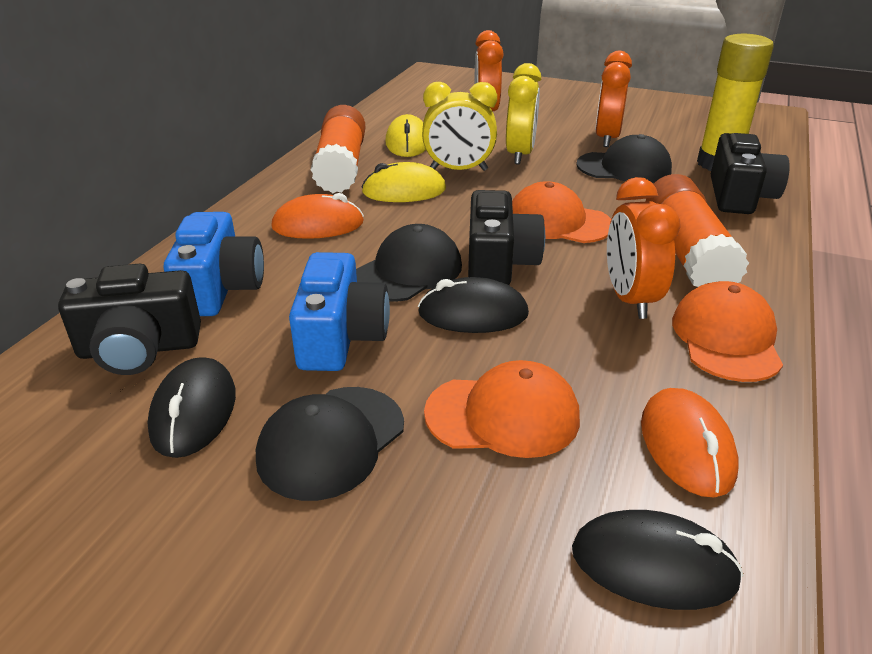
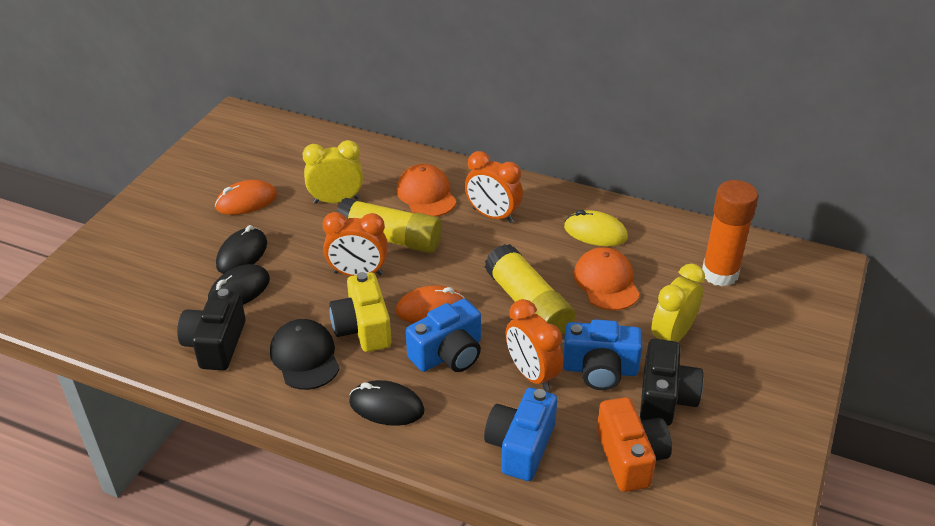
black camera: 3 -> 2
black cap: 3 -> 1
blue camera: 2 -> 3
orange camera: 0 -> 1
orange cap: 3 -> 2
orange glue stick: 2 -> 1
yellow camera: 0 -> 1
yellow glue stick: 1 -> 2
yellow mouse: 2 -> 1

